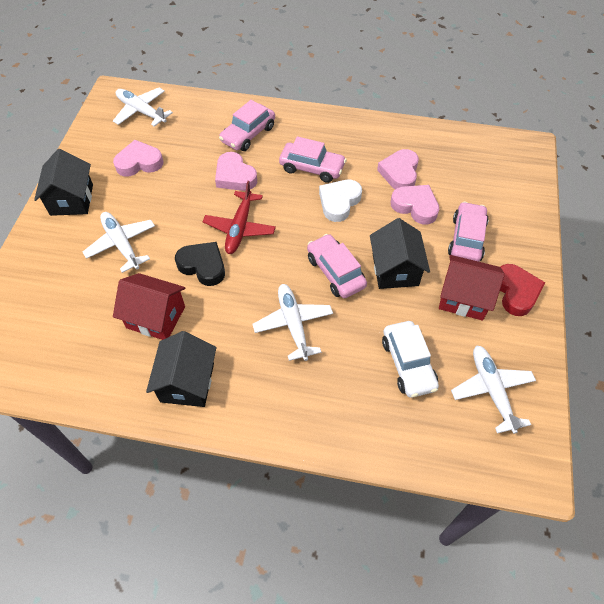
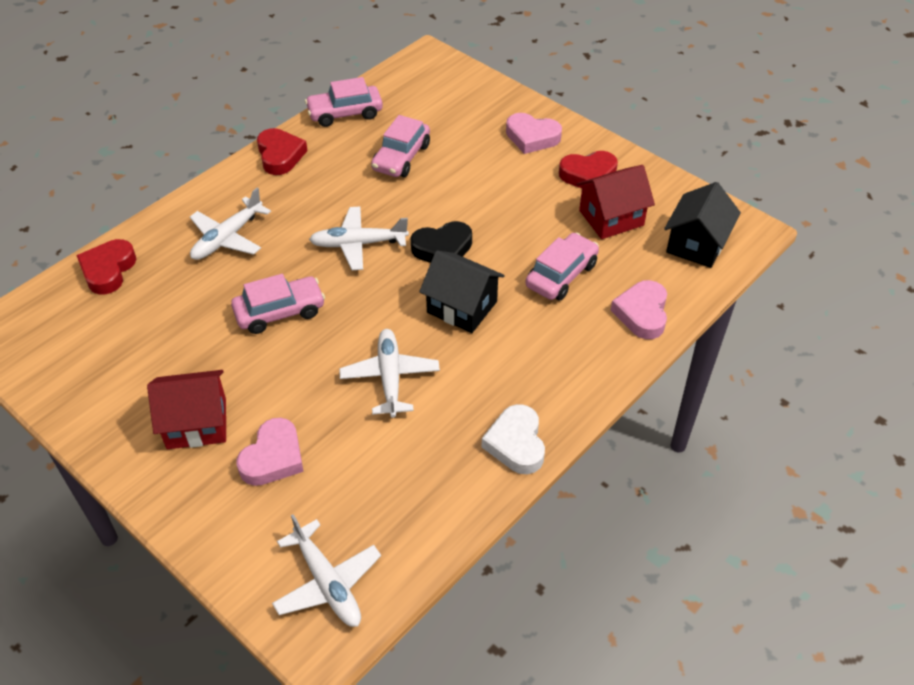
black house: 3 -> 2
pink heart: 4 -> 3
red heart: 1 -> 3
red plane: 1 -> 0
white car: 1 -> 0

